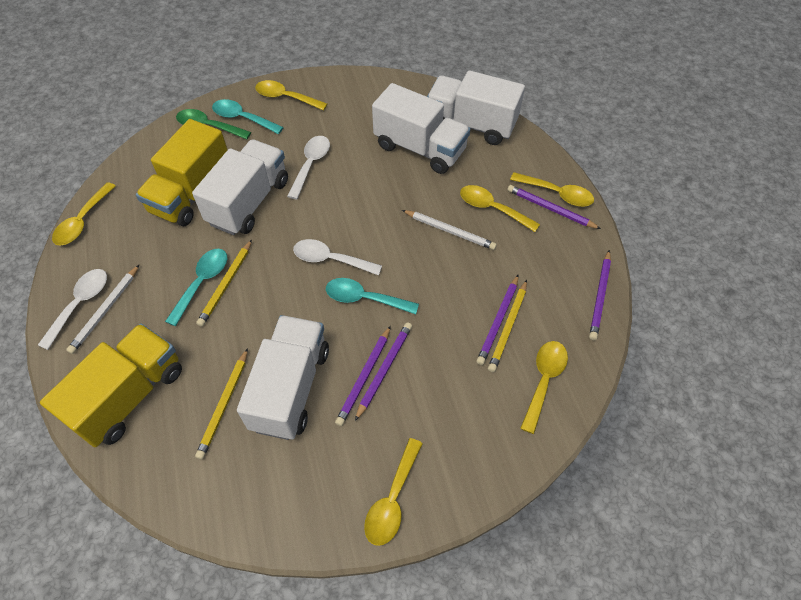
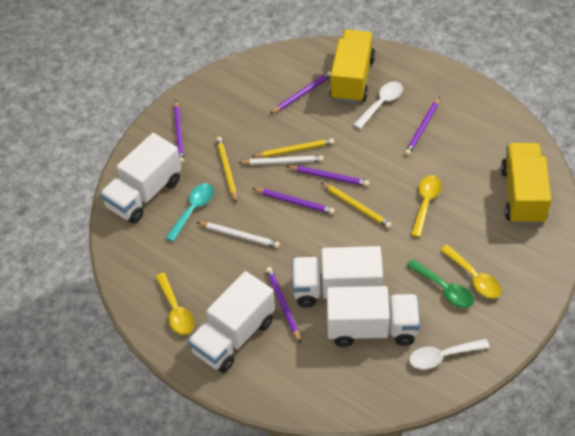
purple pencil: 5 -> 6
turquoise spoon: 3 -> 1
white spoon: 3 -> 2
yellow spoon: 6 -> 3

